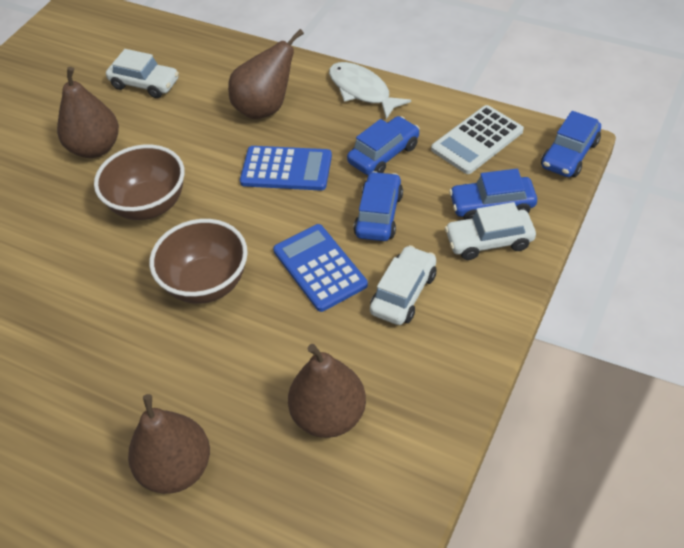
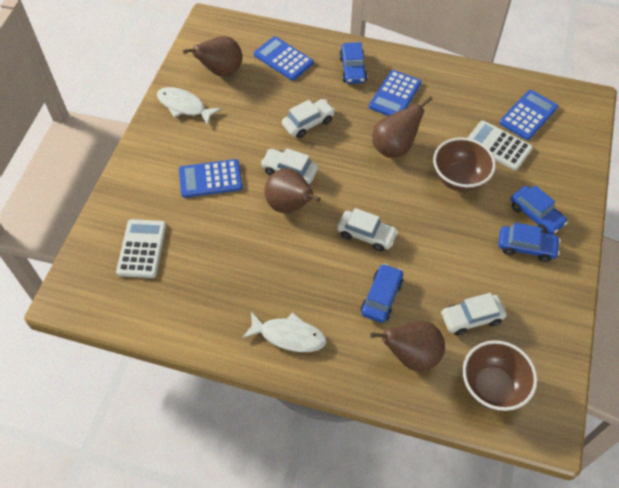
blue calculator: 2 -> 4
white calculator: 1 -> 2
white car: 3 -> 4
white fish: 1 -> 2

